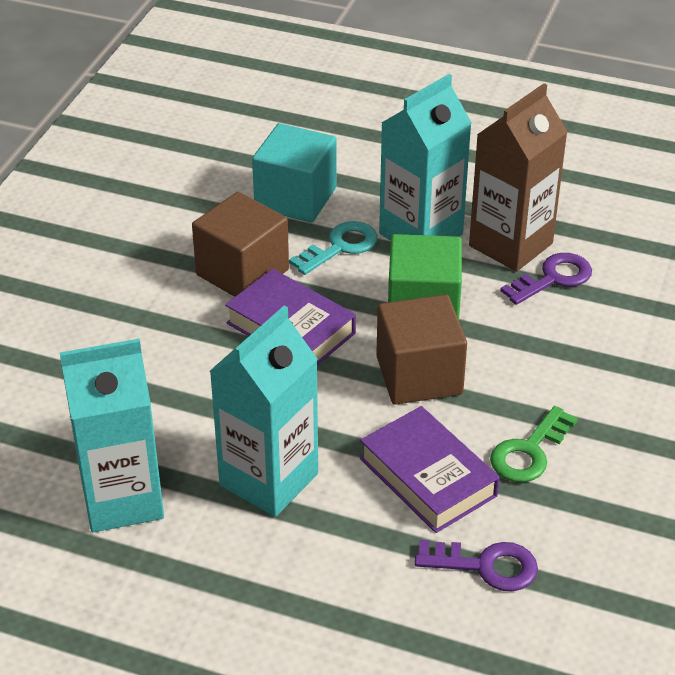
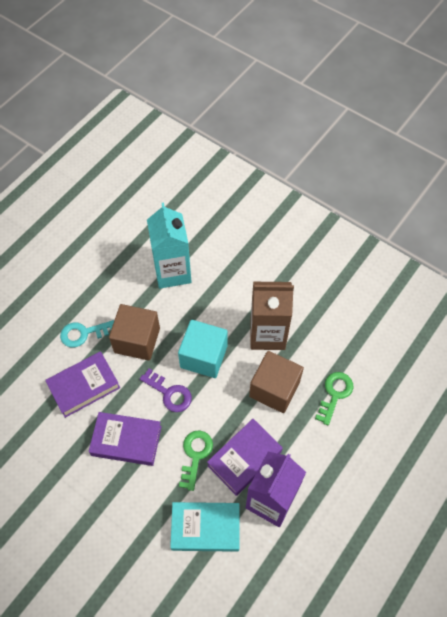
green cube: 1 -> 0
green key: 1 -> 2
purple book: 2 -> 3
purple carton: 0 -> 1
purple key: 2 -> 1
turquoise book: 0 -> 1
turquoise carton: 3 -> 1

